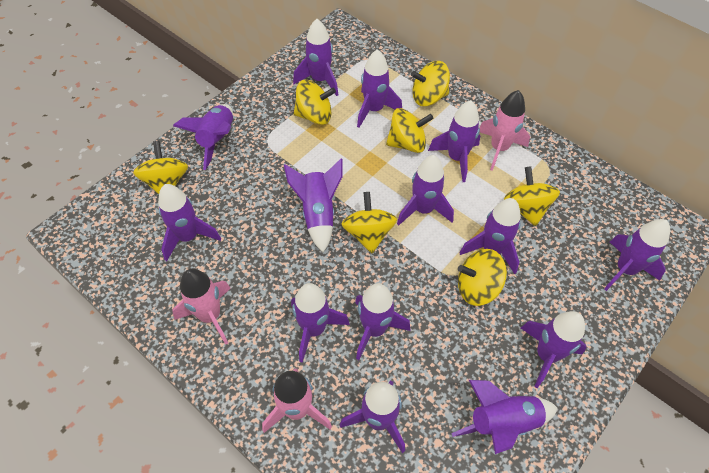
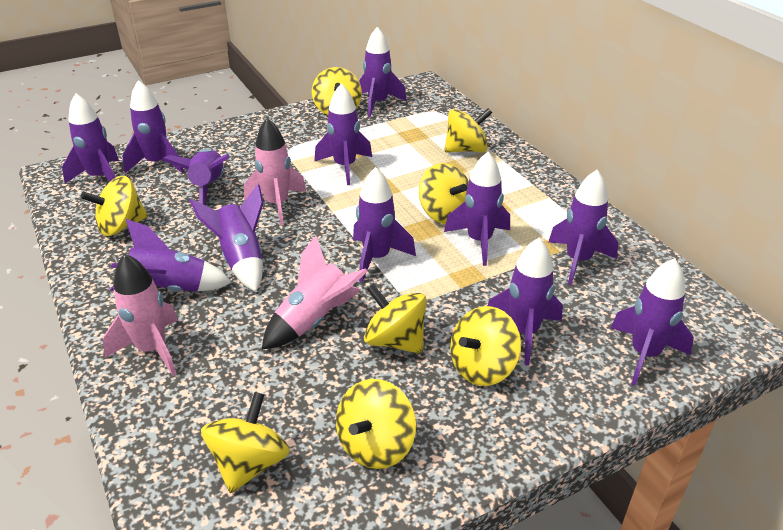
purple rocket: 14 -> 12
yellow spinning top: 7 -> 8

